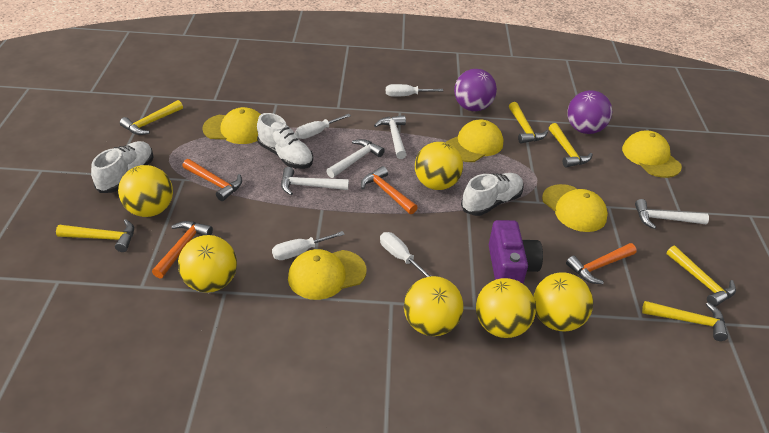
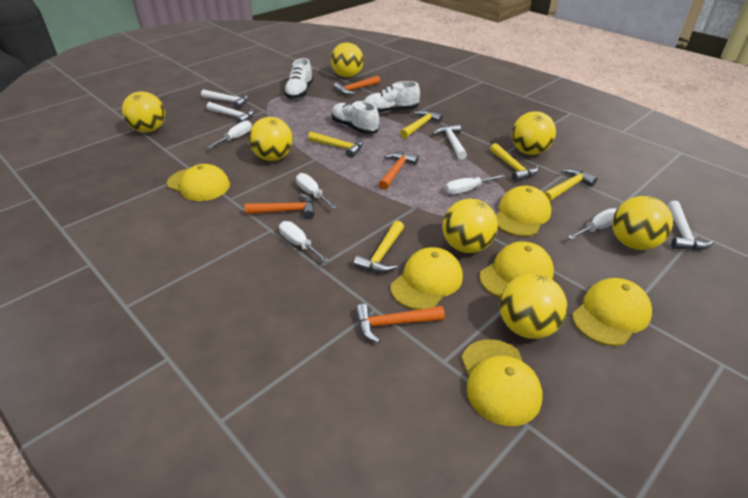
purple ball: 2 -> 0
purple camera: 1 -> 0
white screwdriver: 4 -> 5
yellow ball: 6 -> 7
yellow cap: 5 -> 6
yellow hammer: 6 -> 5

